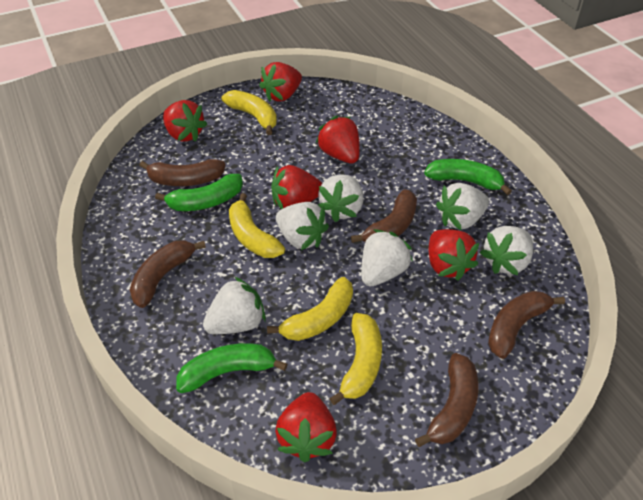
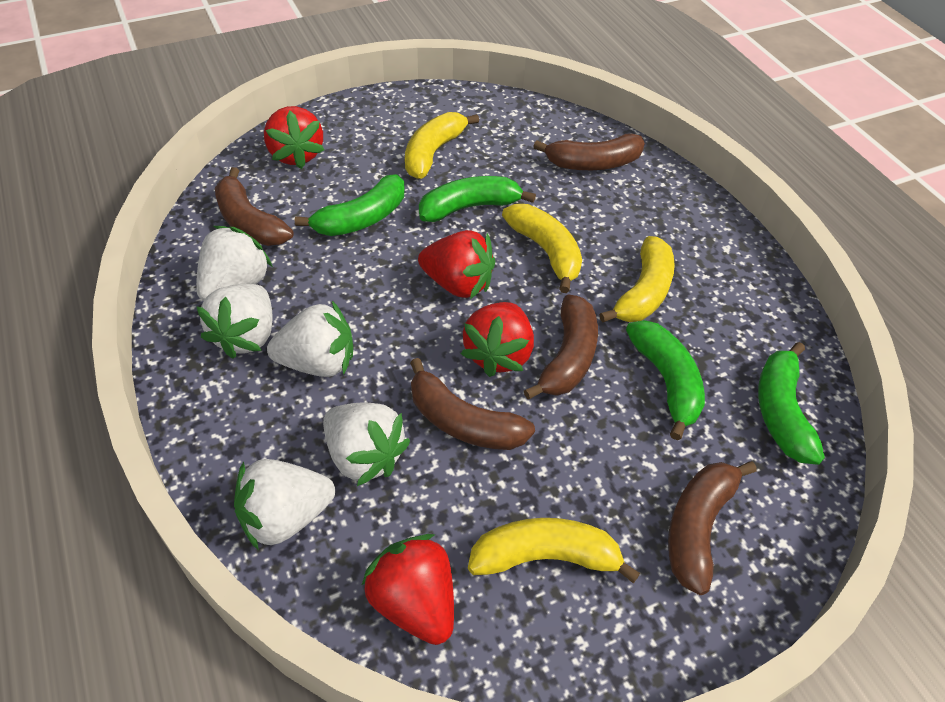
green banana: 3 -> 4
red strawberry: 6 -> 4
white strawberry: 6 -> 5

